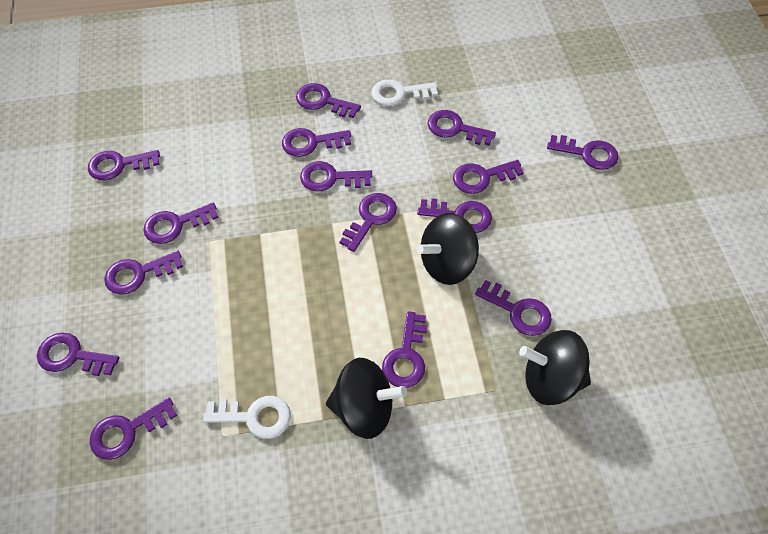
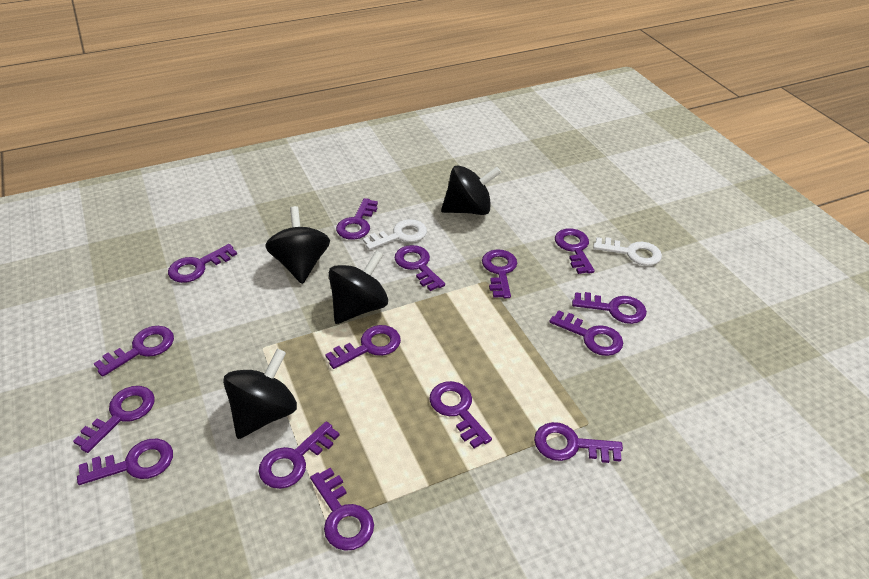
black spinning top: 3 -> 4

